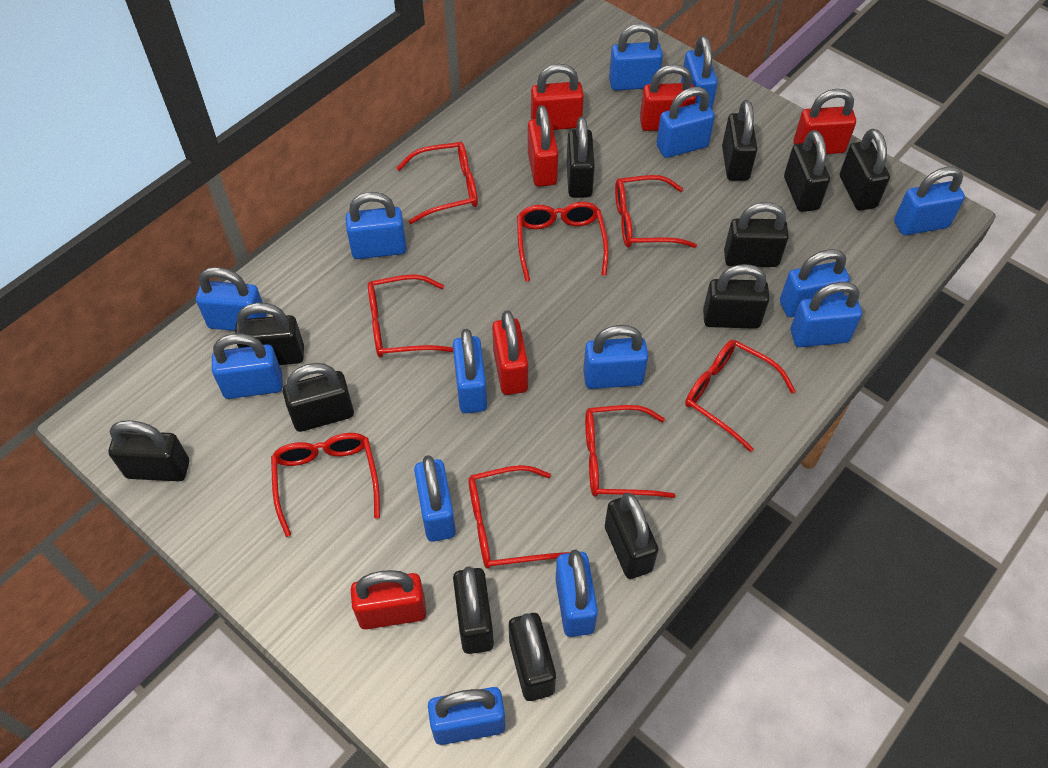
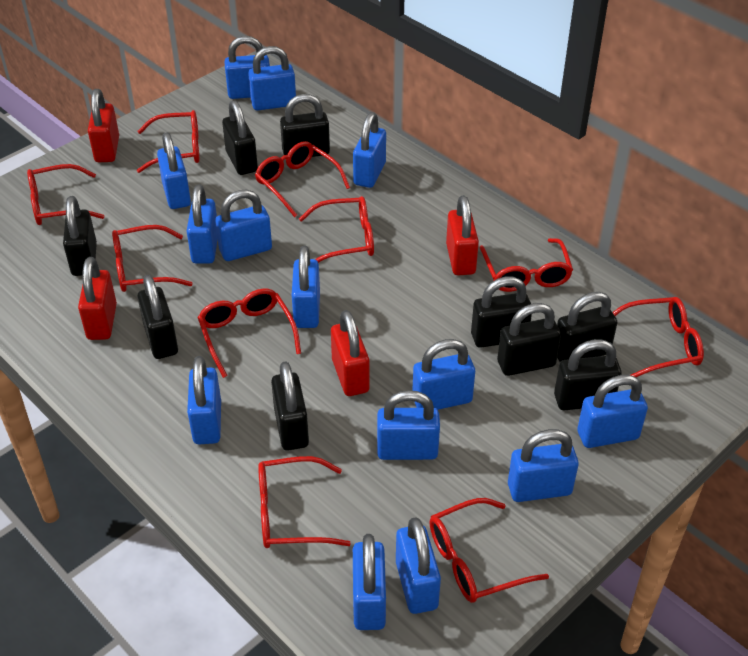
black padlock: 12 -> 9
red glasses: 8 -> 10
red padlock: 6 -> 4

